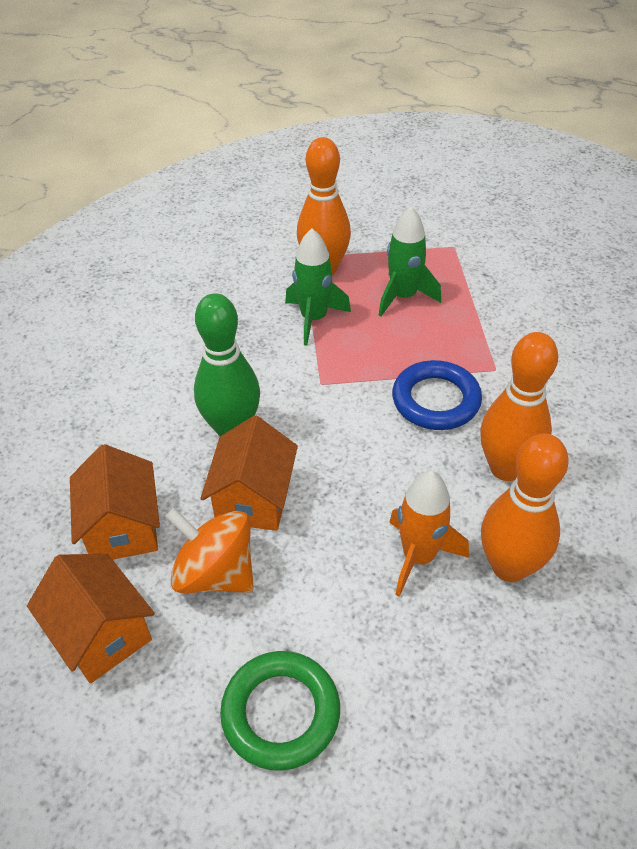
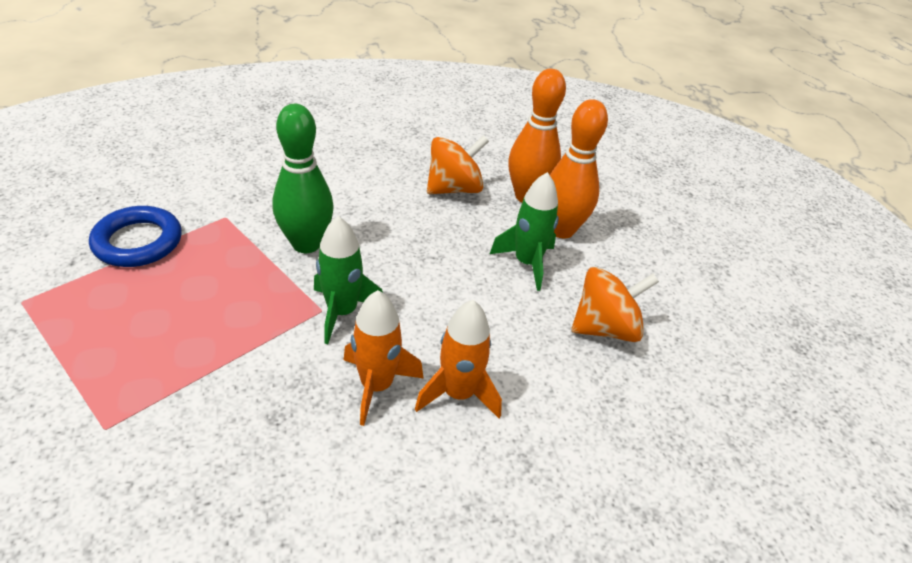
green ring: 1 -> 0
orange bowling pin: 3 -> 2
orange house: 3 -> 0
orange rocket: 1 -> 2
orange spinning top: 1 -> 2

